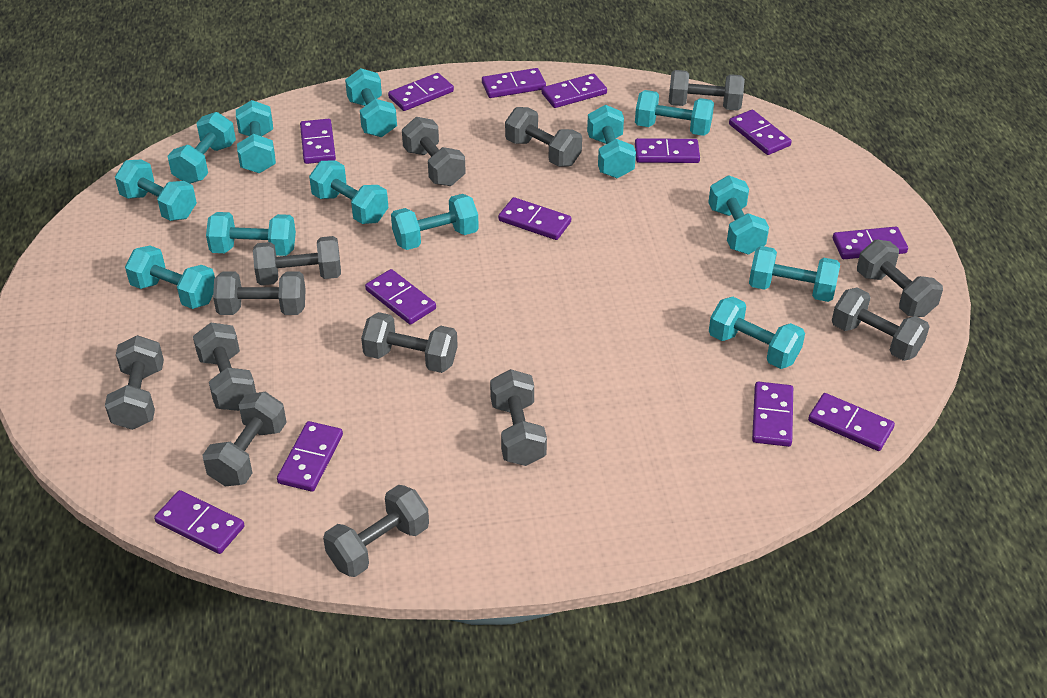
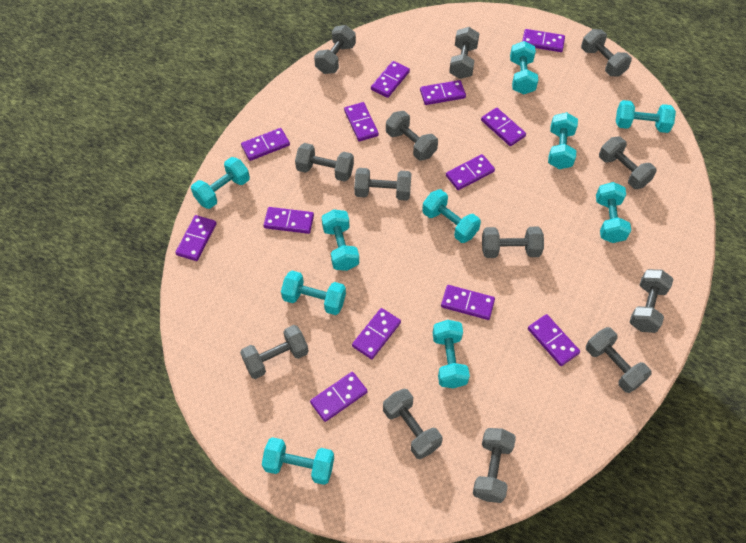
turquoise dumbbell: 13 -> 10

